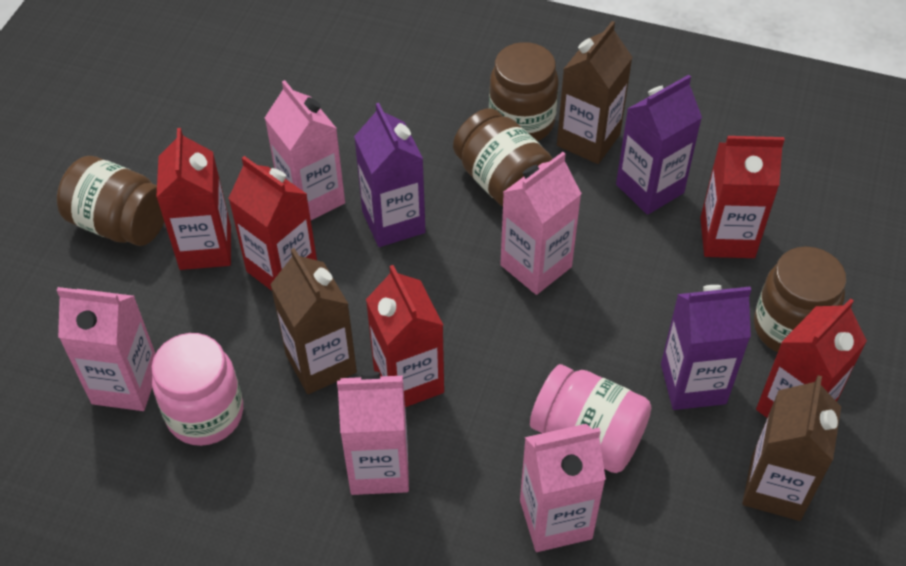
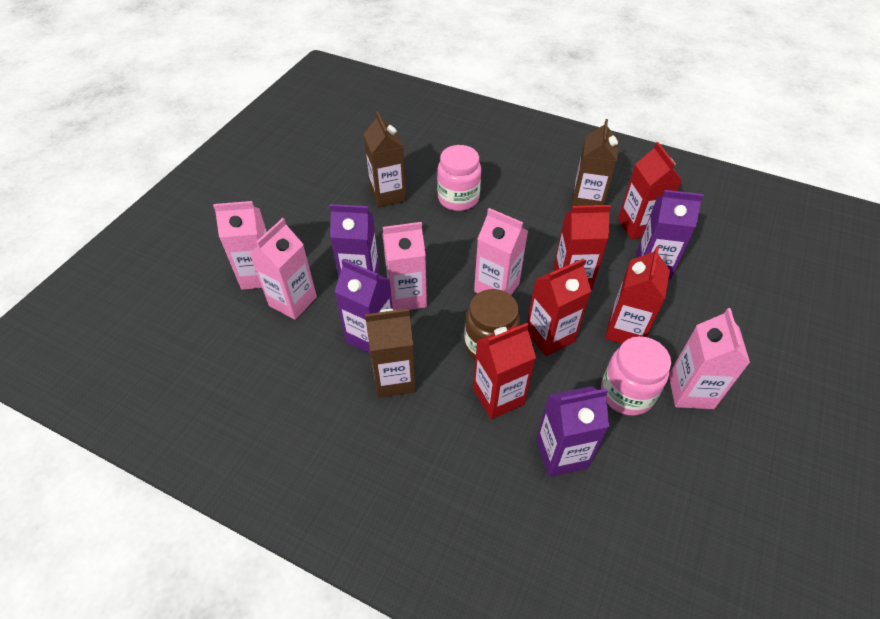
brown jar: 4 -> 1
purple carton: 3 -> 4

